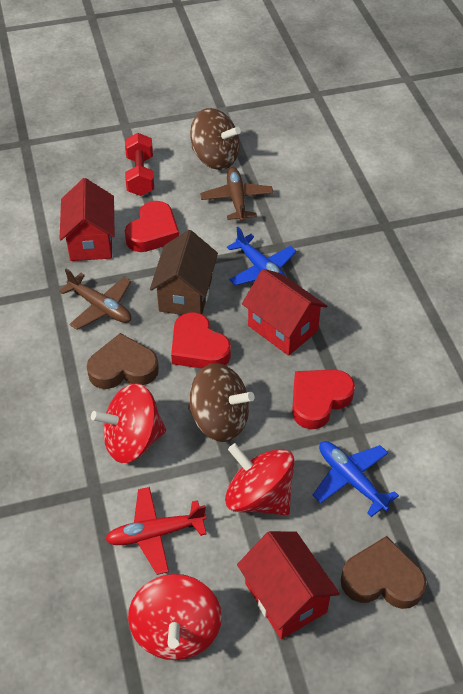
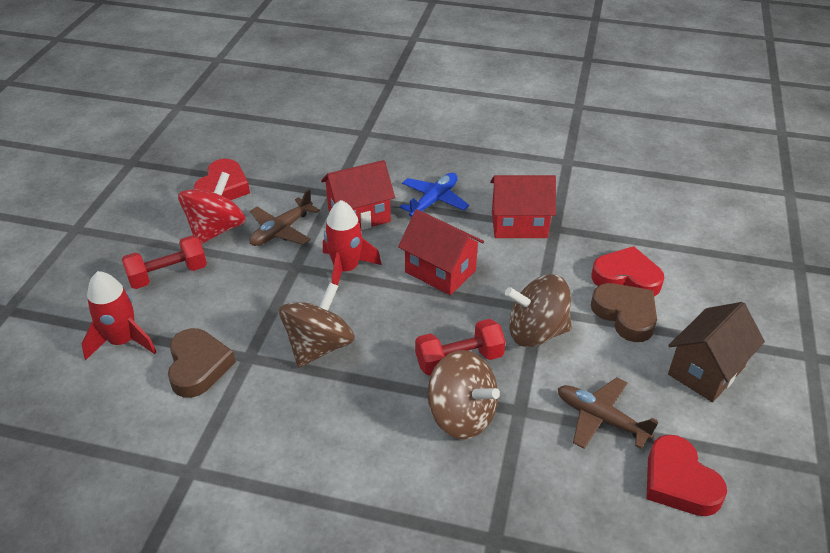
blue plane: 2 -> 1
brown spinning top: 2 -> 3
red dumbbell: 1 -> 2
red plane: 1 -> 0
red rocket: 0 -> 2
red spinning top: 3 -> 1

